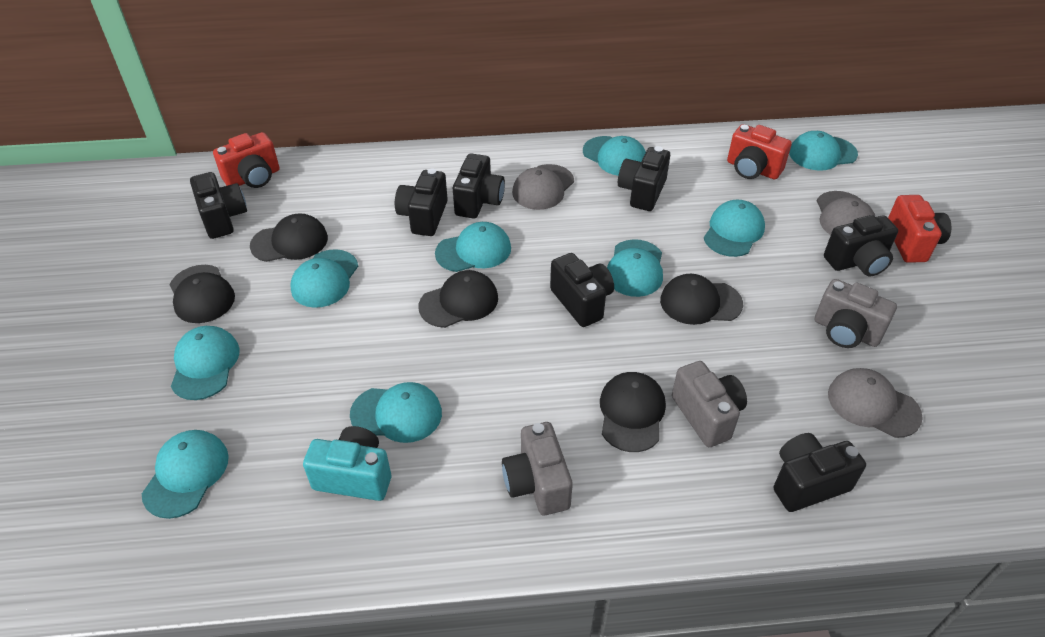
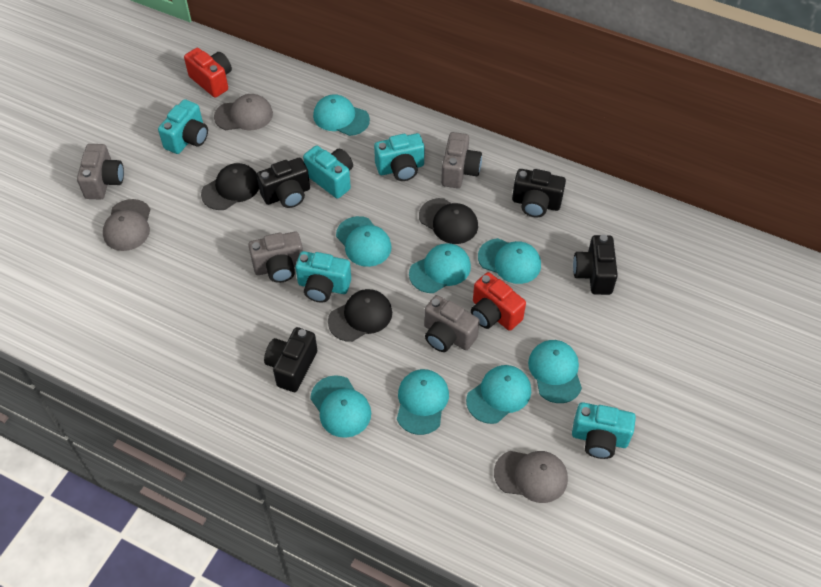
black camera: 7 -> 4
black cap: 5 -> 3
grey camera: 3 -> 4
red camera: 3 -> 2
turquoise camera: 1 -> 5
turquoise cap: 9 -> 8

